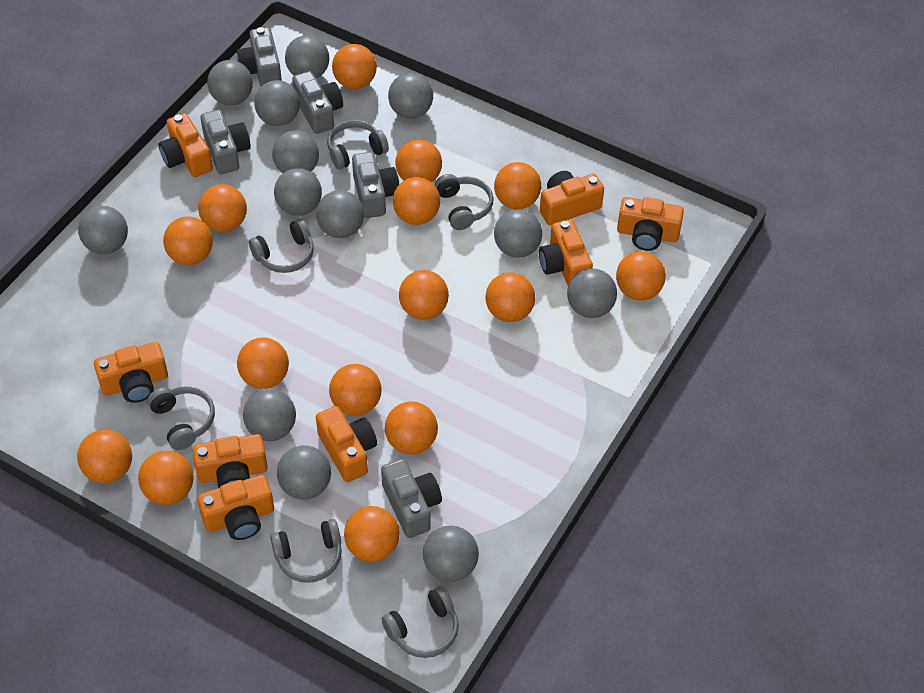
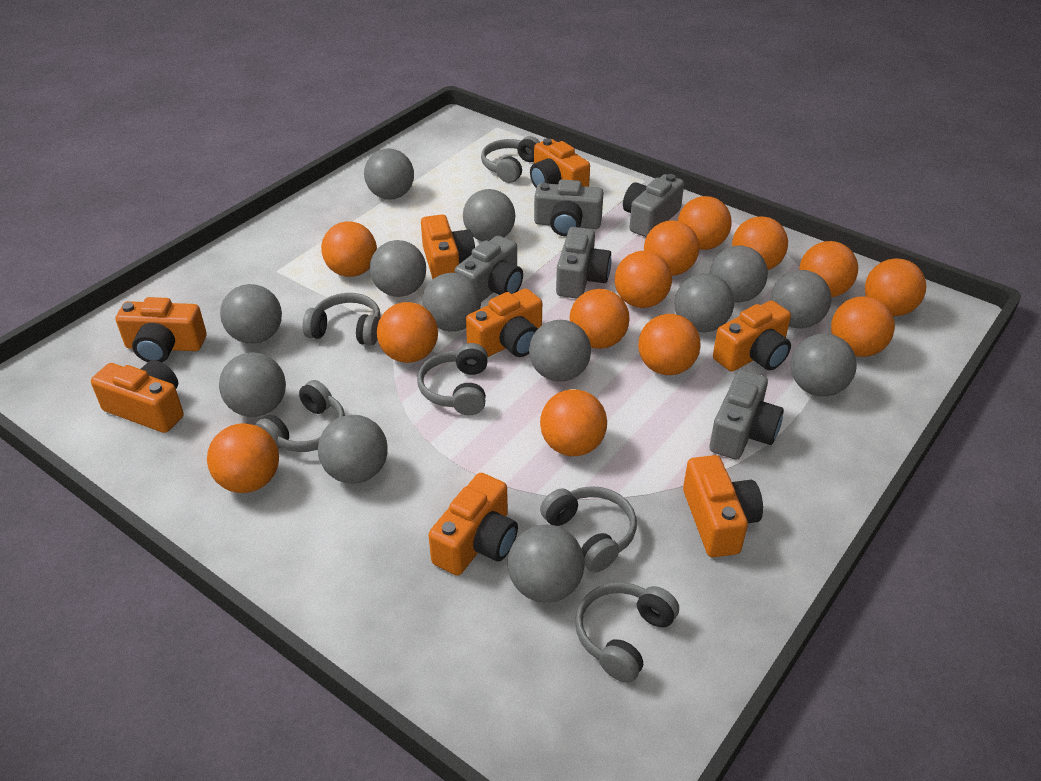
orange ball: 15 -> 13

